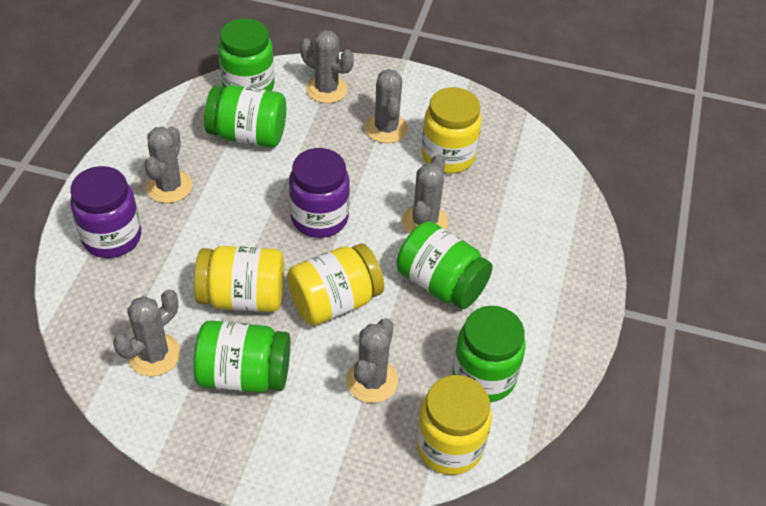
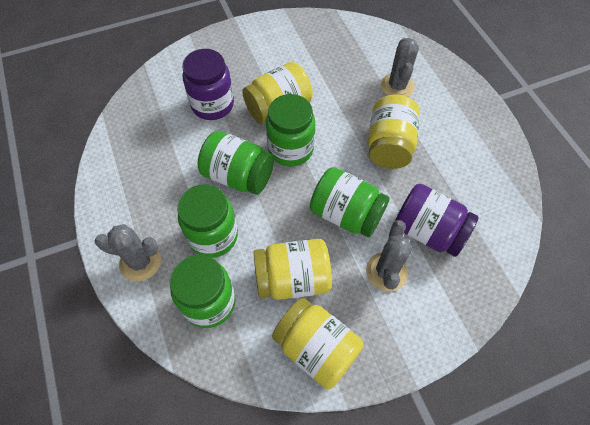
grey cactus: 6 -> 3

